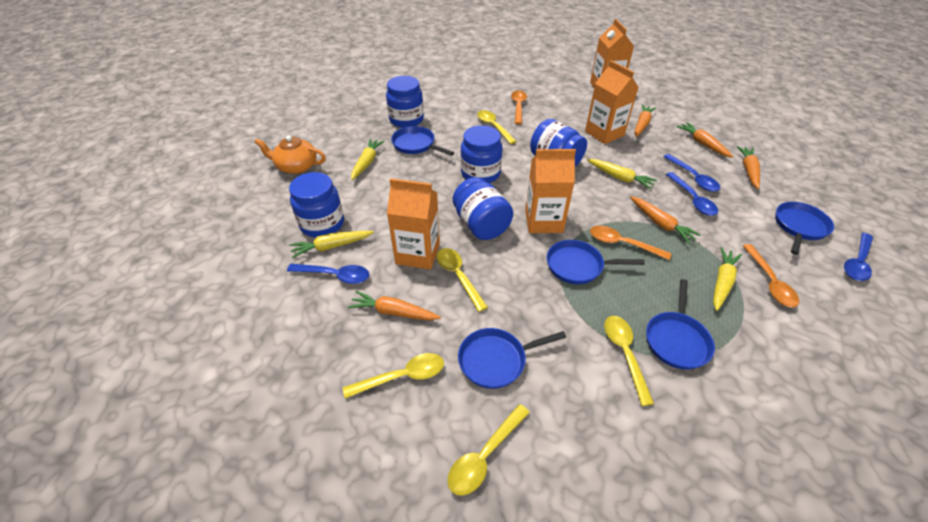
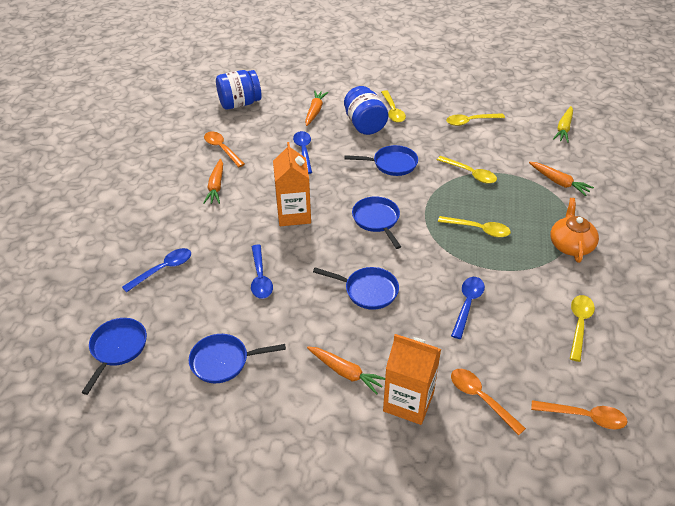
blue jar: 5 -> 2
orange carrot: 5 -> 4
orange carton: 4 -> 2
yellow carrot: 4 -> 1

